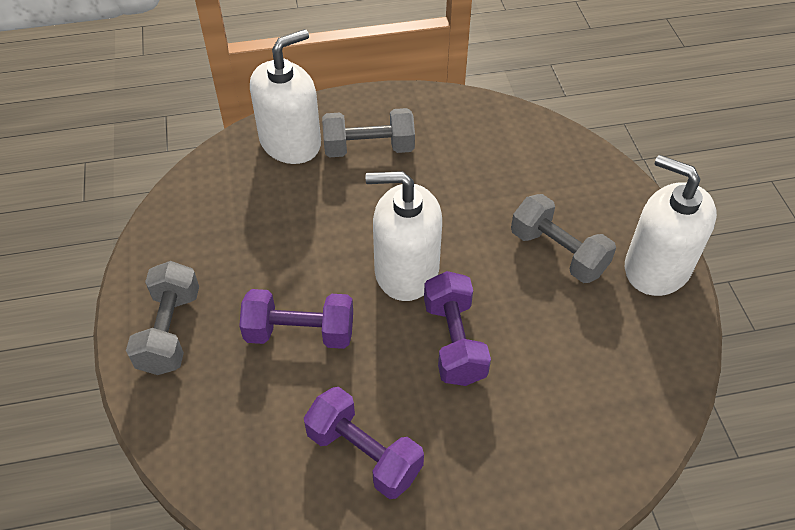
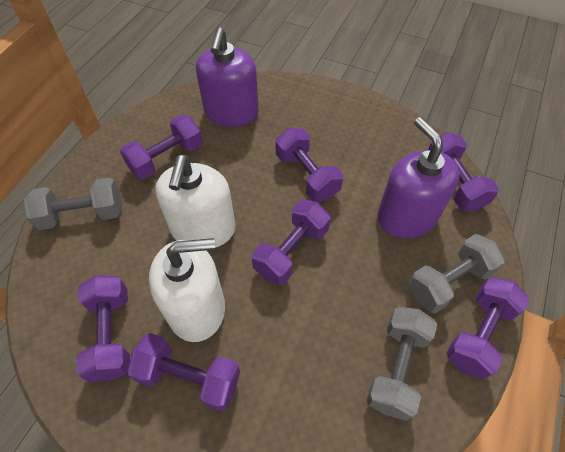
purple dumbbell: 3 -> 7
purple soap dispenser: 0 -> 2
white soap dispenser: 3 -> 2

